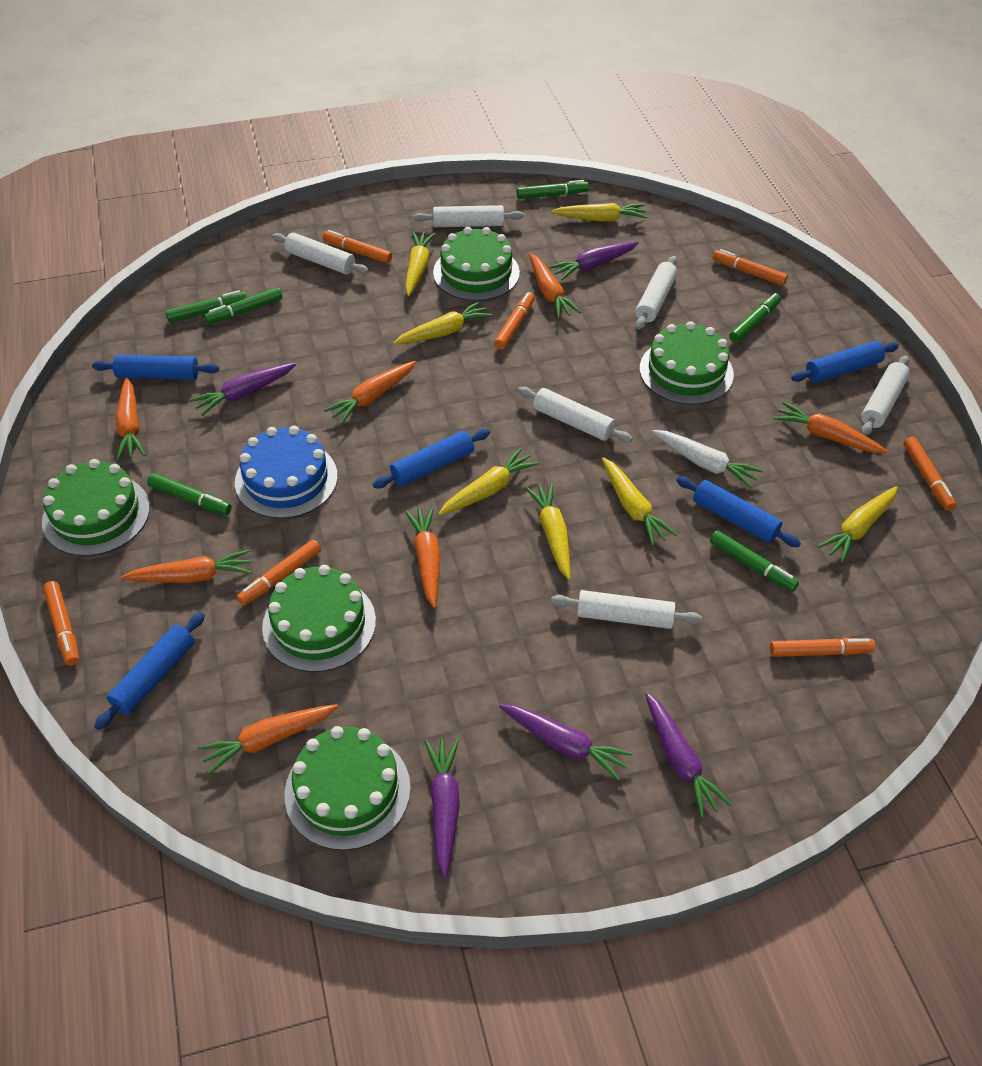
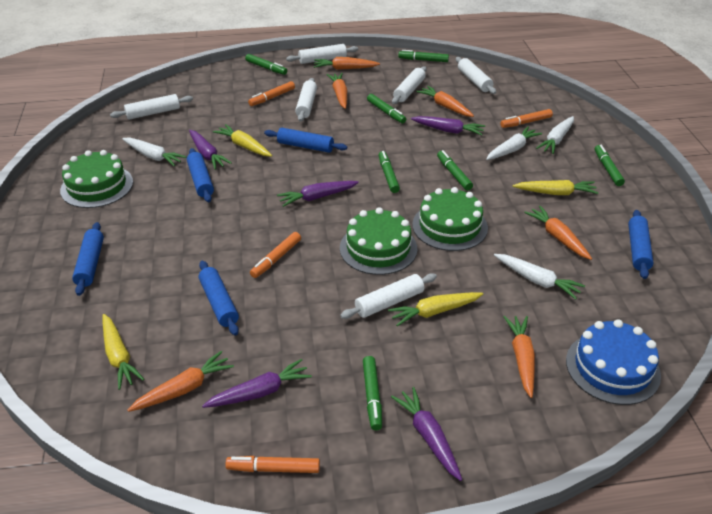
green cake: 5 -> 3
green marker: 6 -> 7
orange carrot: 7 -> 6
orange marker: 7 -> 4
white carrot: 1 -> 4
yellow carrot: 7 -> 4

